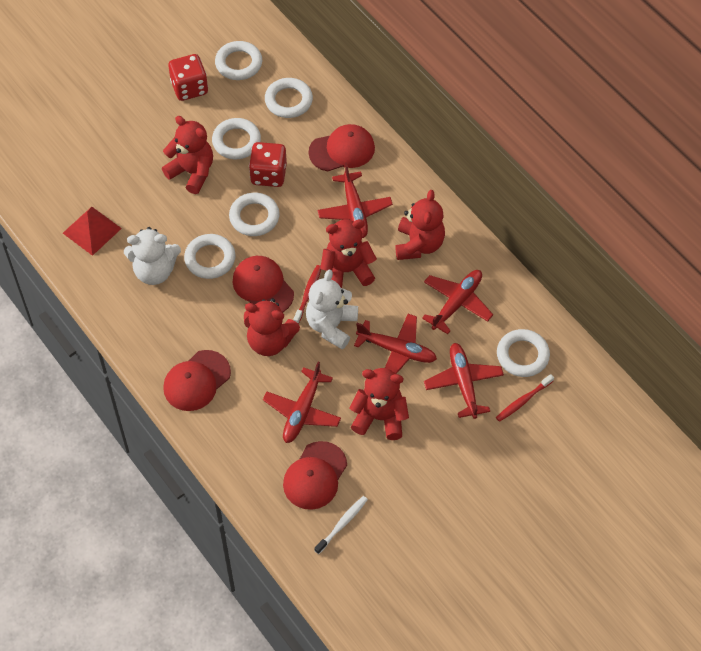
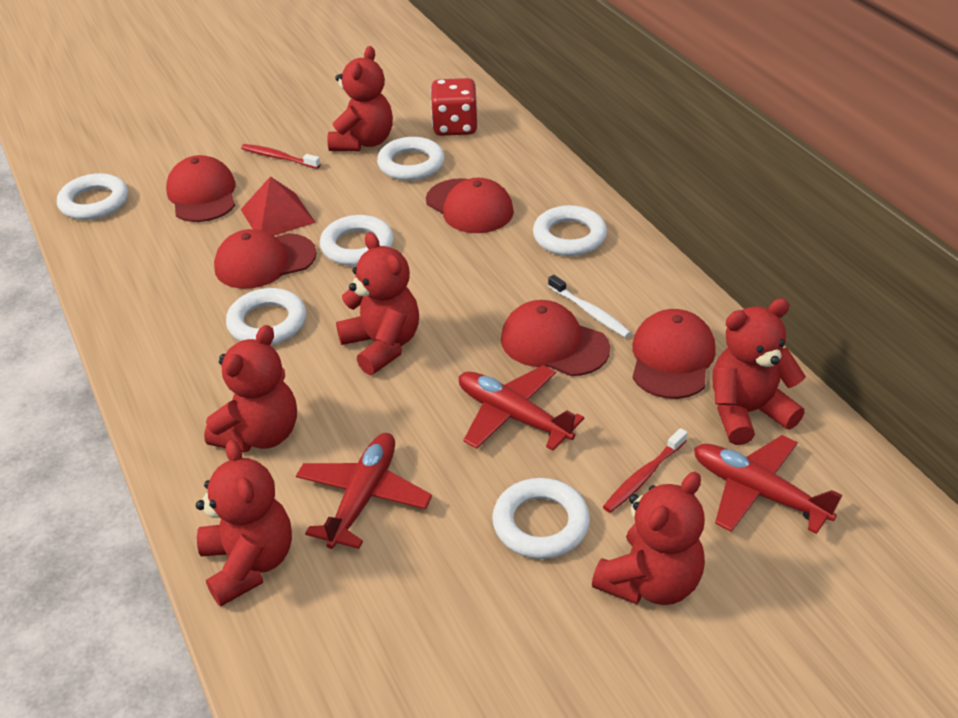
red cap: 4 -> 5
red dice: 2 -> 1
red plane: 5 -> 3
red teddy bear: 5 -> 6
white teddy bear: 2 -> 0

